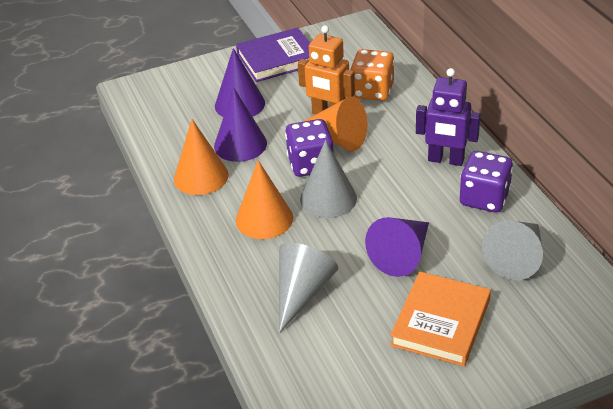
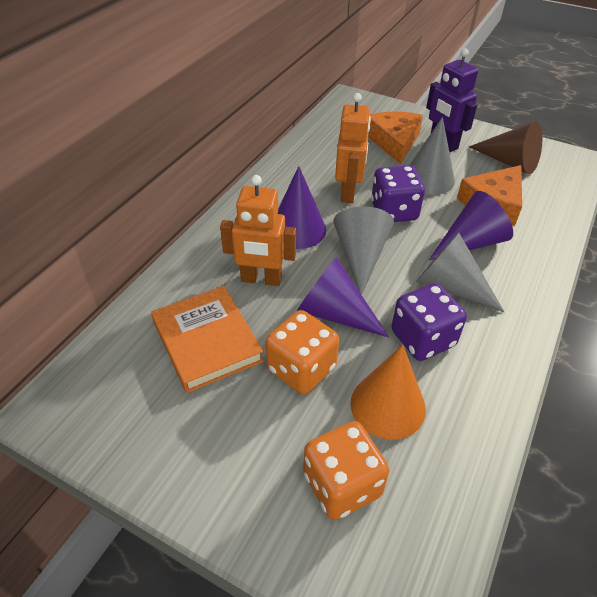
brown cone: 0 -> 1
orange cheese: 0 -> 2
orange cone: 3 -> 1
orange dice: 1 -> 2
orange robot: 1 -> 2
purple book: 1 -> 0

